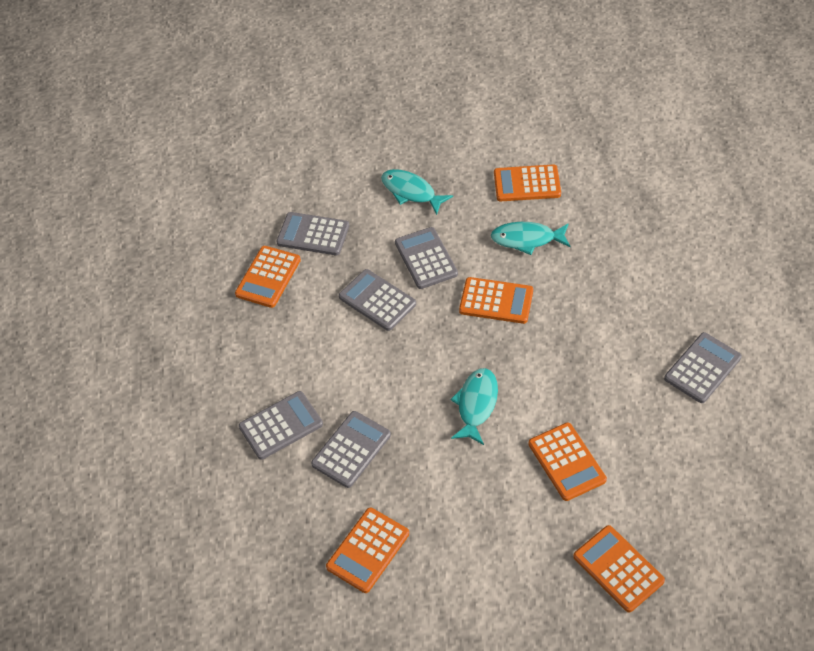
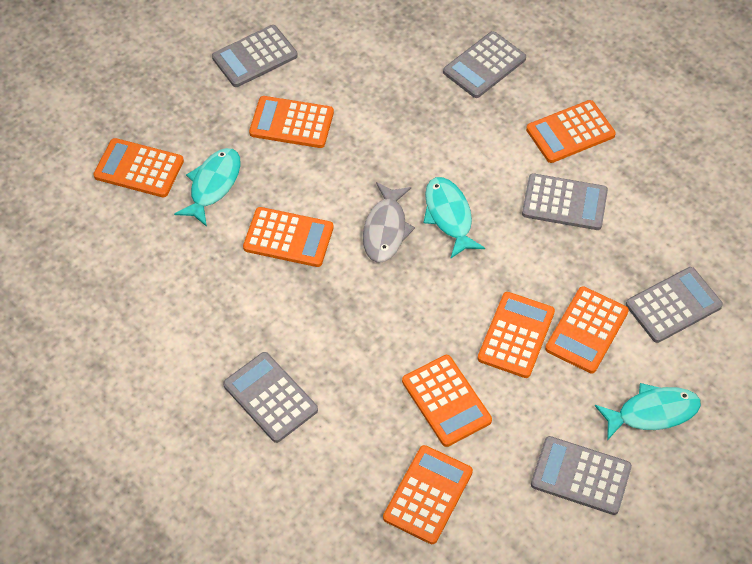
grey fish: 0 -> 1
orange calculator: 6 -> 8

